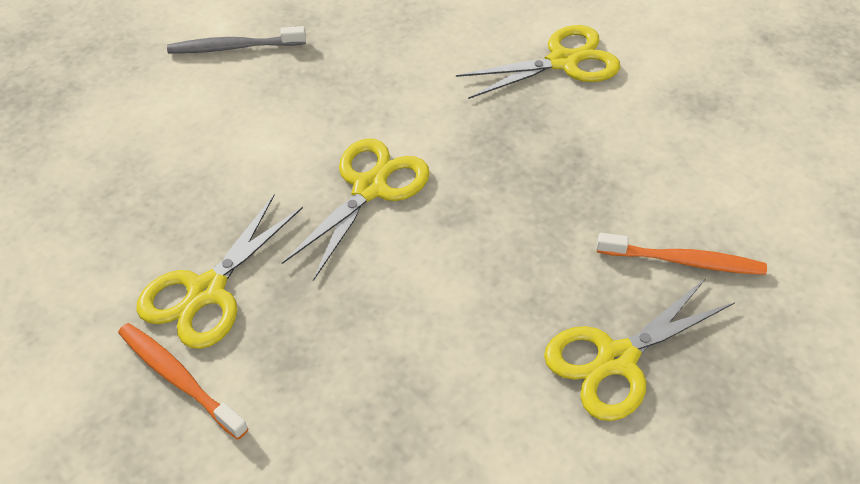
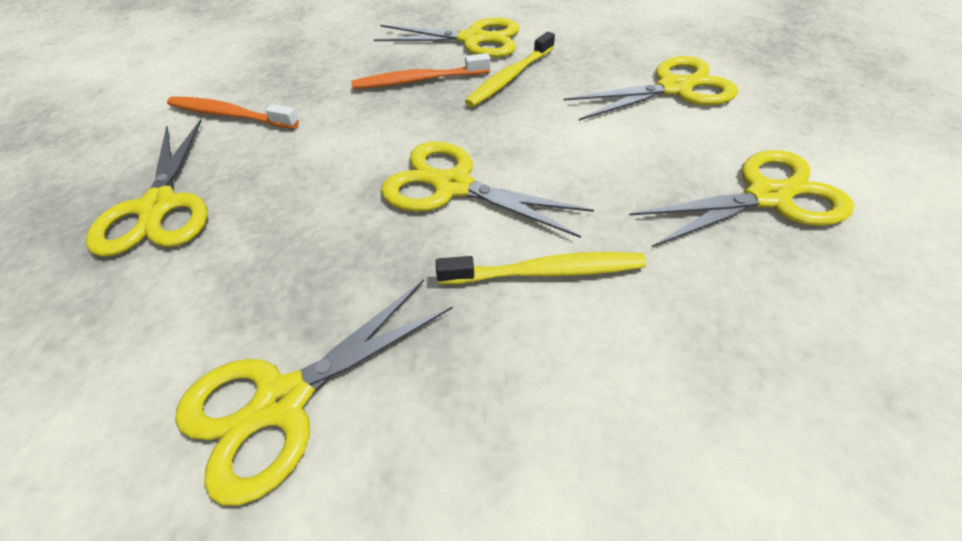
grey toothbrush: 1 -> 0
yellow scissors: 4 -> 6
yellow toothbrush: 0 -> 2

